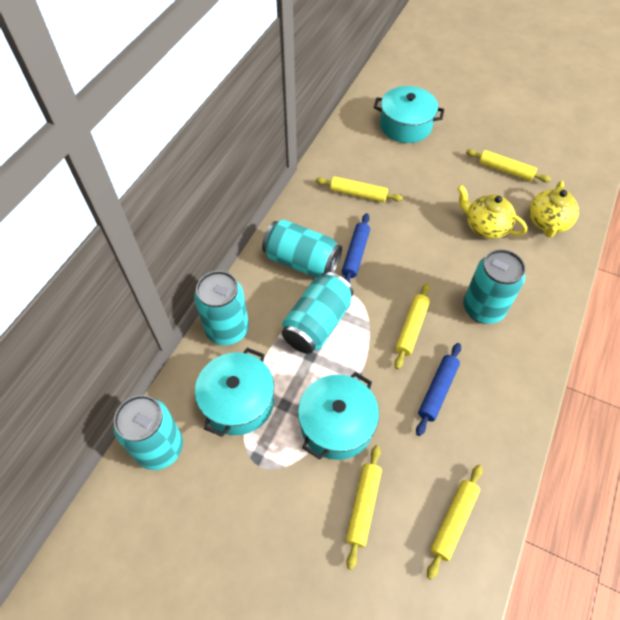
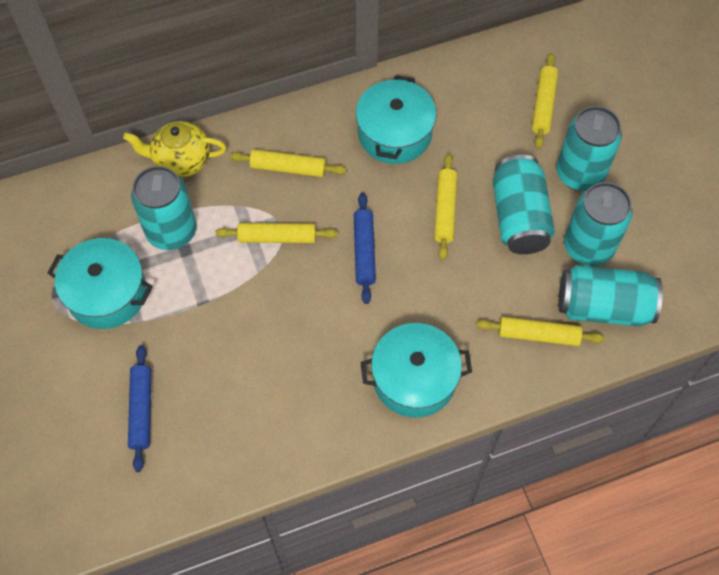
yellow teapot: 2 -> 1

